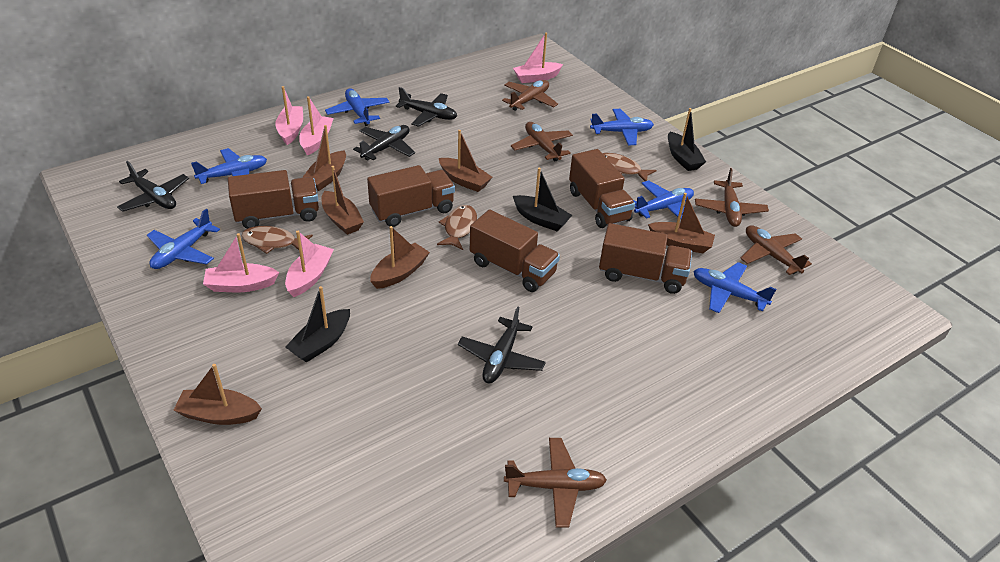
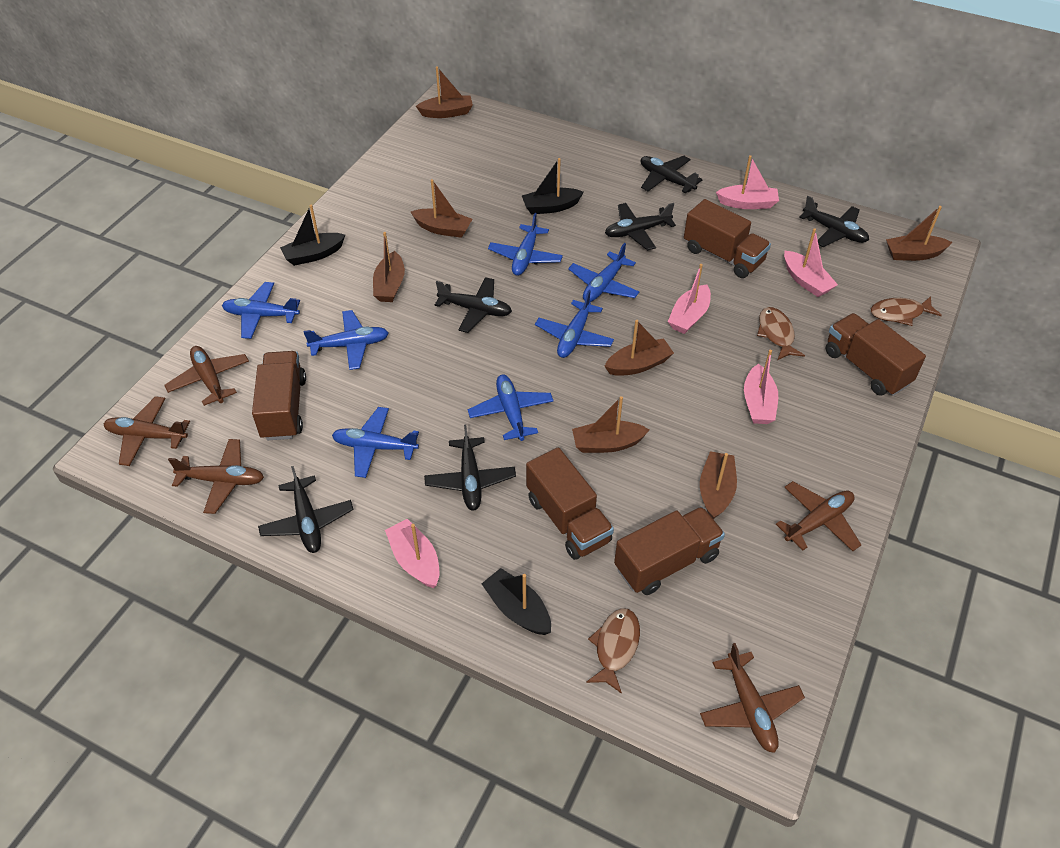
black plane: 4 -> 6
blue plane: 6 -> 7
brown boat: 6 -> 7

